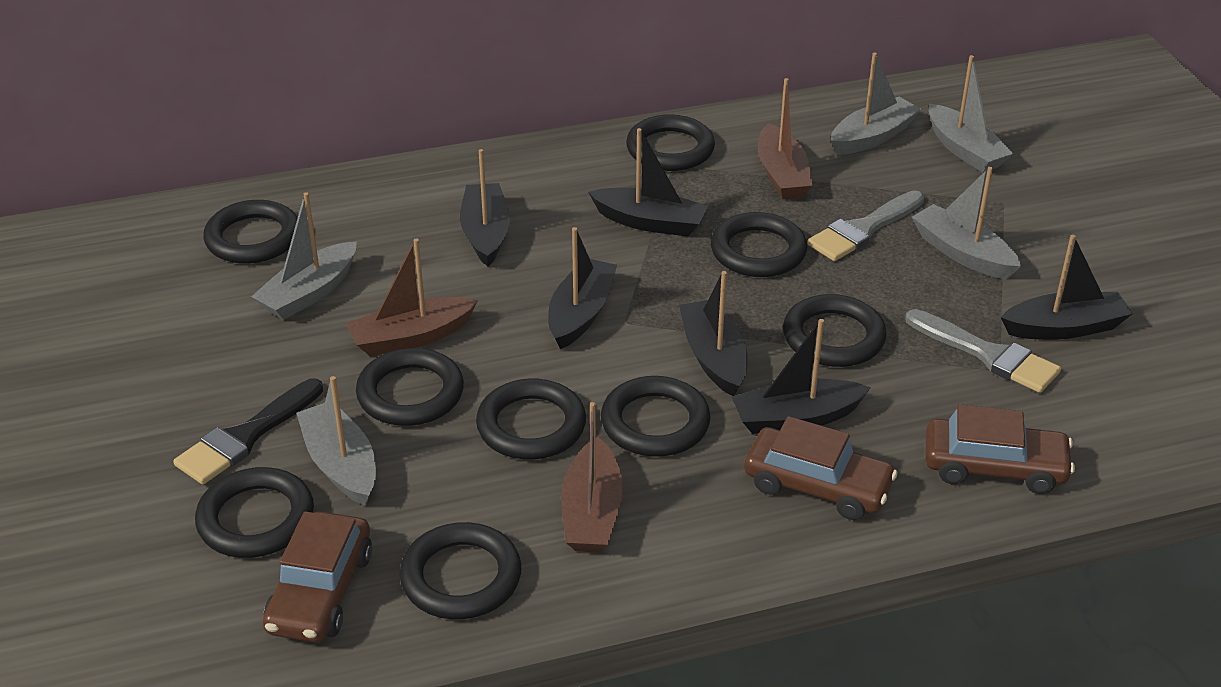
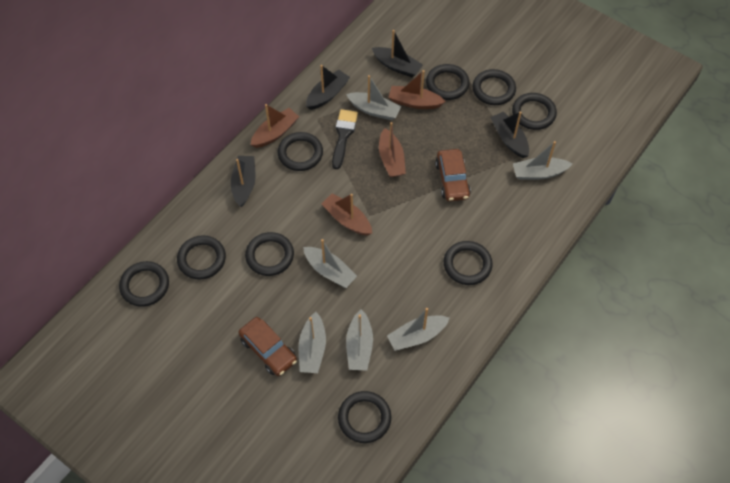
black boat: 6 -> 4
brown boat: 3 -> 4
brown car: 3 -> 2
grey boat: 5 -> 6
grey brush: 2 -> 0

